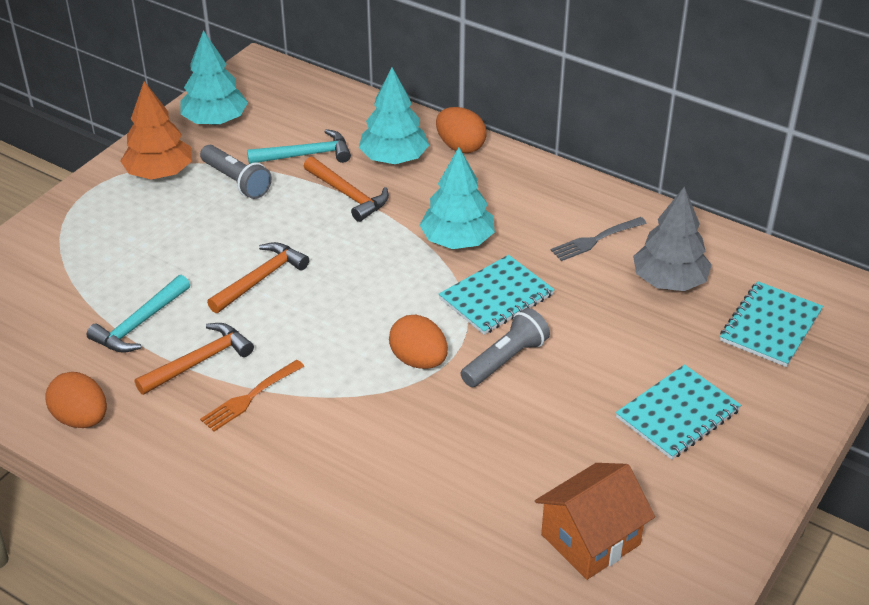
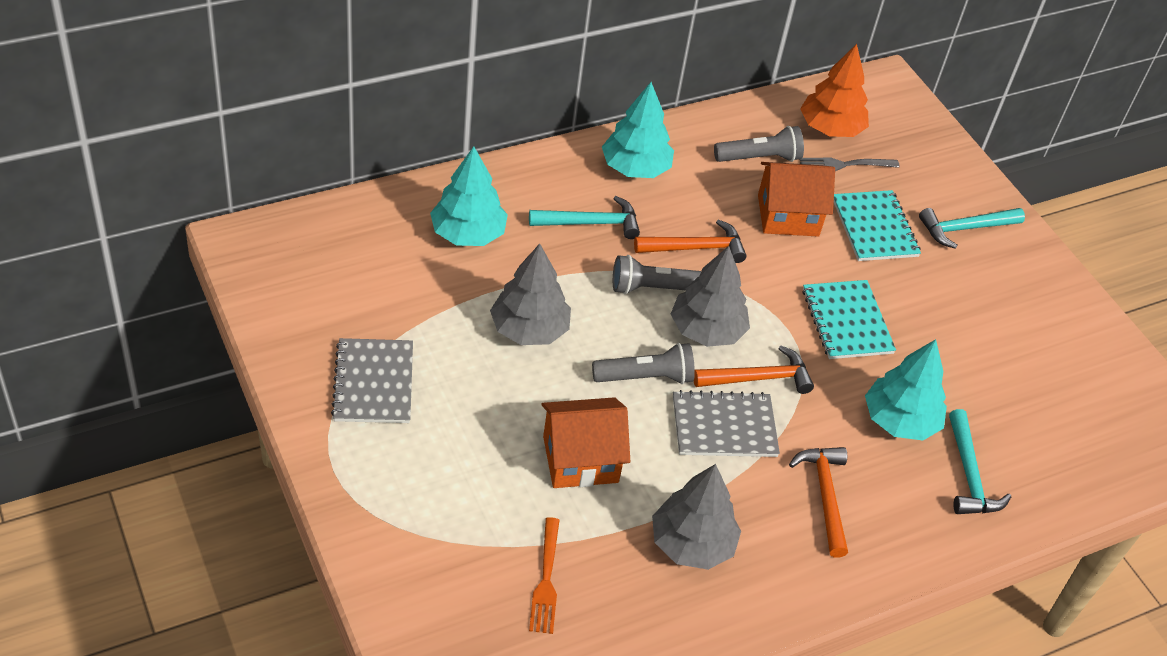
grey flashlight: 2 -> 3
grey notebook: 0 -> 2
grey tree: 1 -> 3
orange egg: 3 -> 0
orange house: 1 -> 2
turquoise hammer: 2 -> 3
turquoise notebook: 3 -> 2

